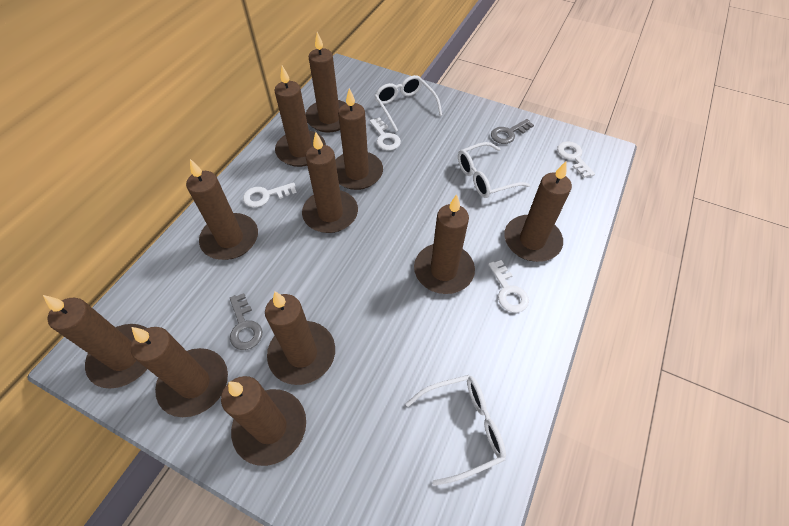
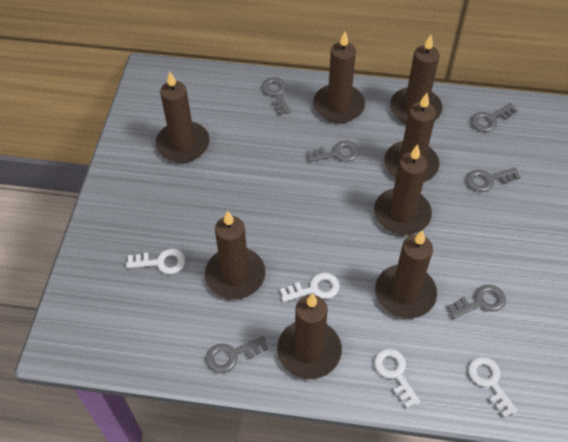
brown candle: 11 -> 8
grey key: 2 -> 6
white glasses: 3 -> 0

